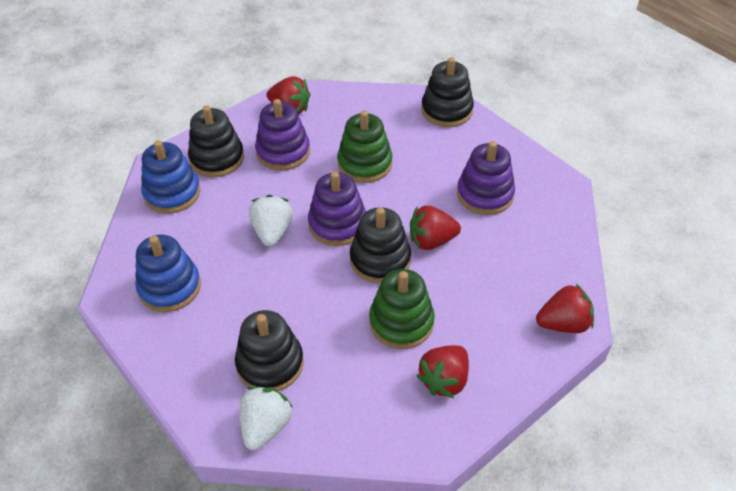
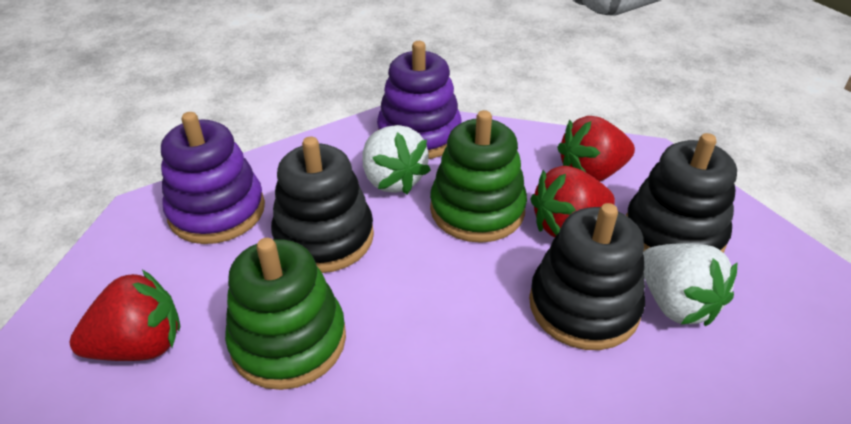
black stacking toy: 4 -> 3
blue stacking toy: 2 -> 0
purple stacking toy: 3 -> 2
red strawberry: 4 -> 3

